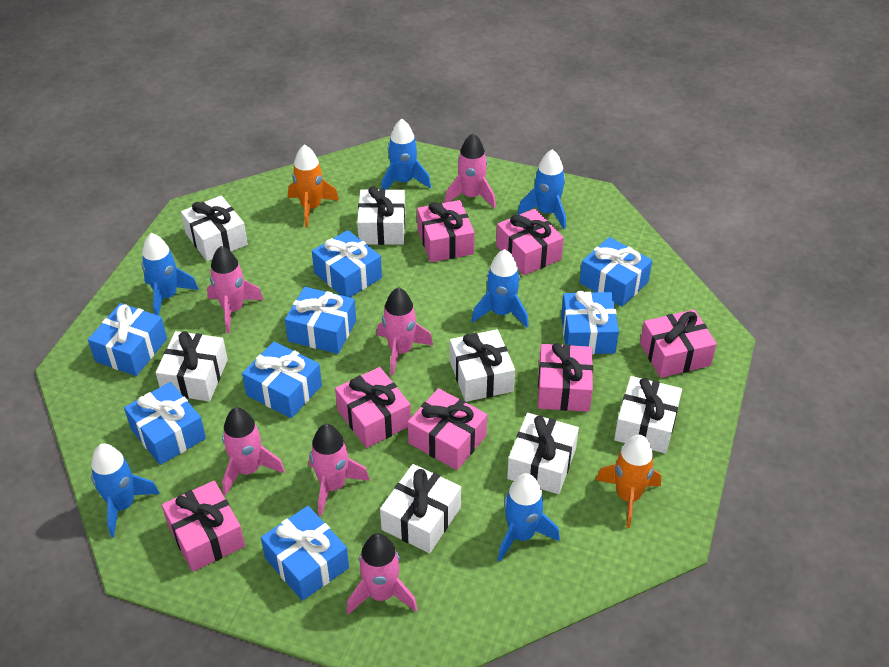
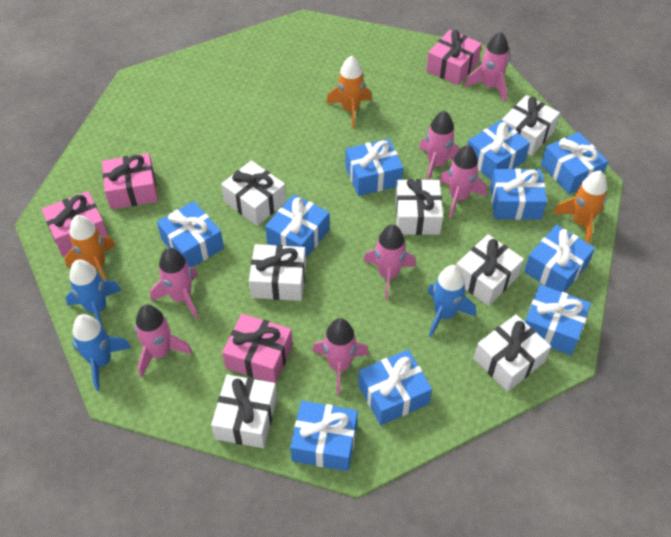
blue gift: 8 -> 10
blue rocket: 6 -> 3
orange rocket: 2 -> 3
pink gift: 7 -> 4
pink rocket: 6 -> 7

